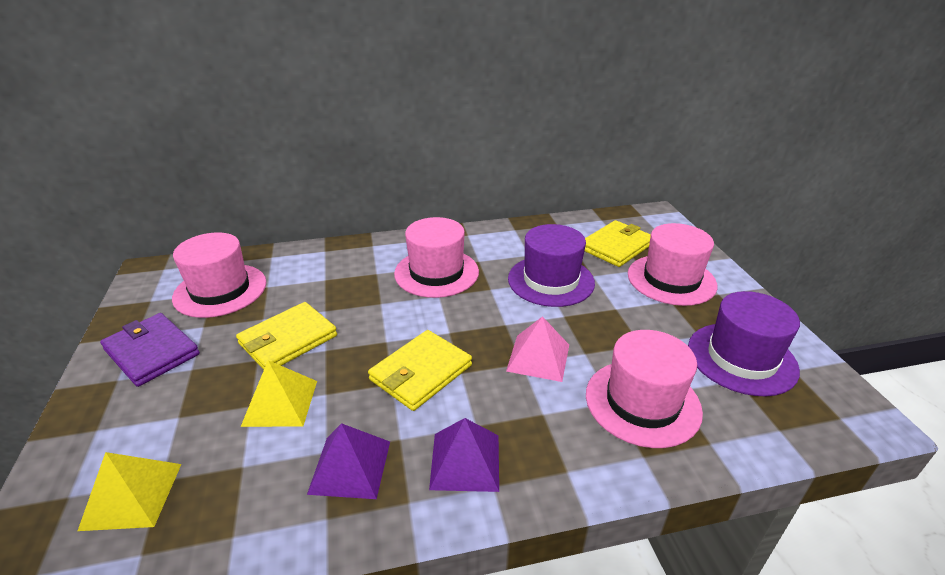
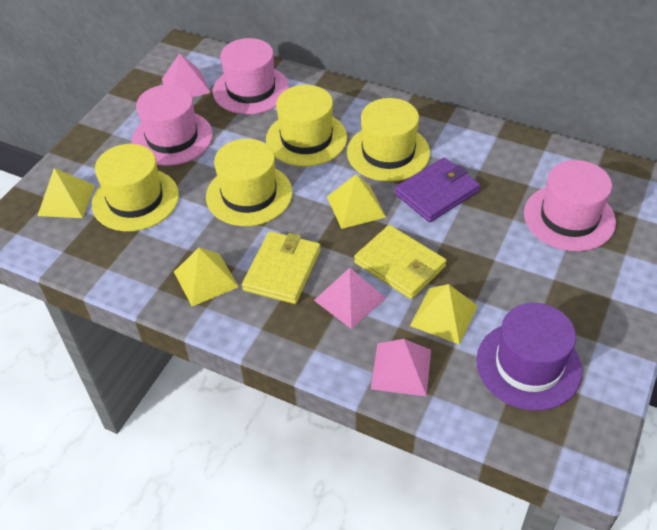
pink hat: 4 -> 3
pink pyramid: 1 -> 3
purple hat: 2 -> 1
purple pyramid: 2 -> 0
yellow hat: 0 -> 4
yellow pyramid: 2 -> 4
yellow wallet: 3 -> 2

